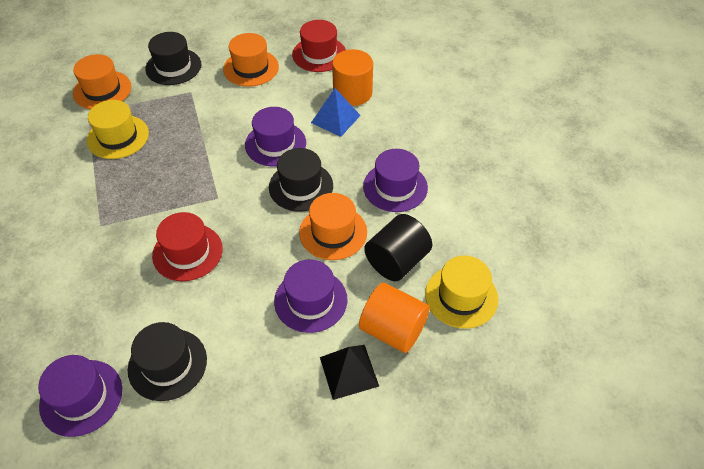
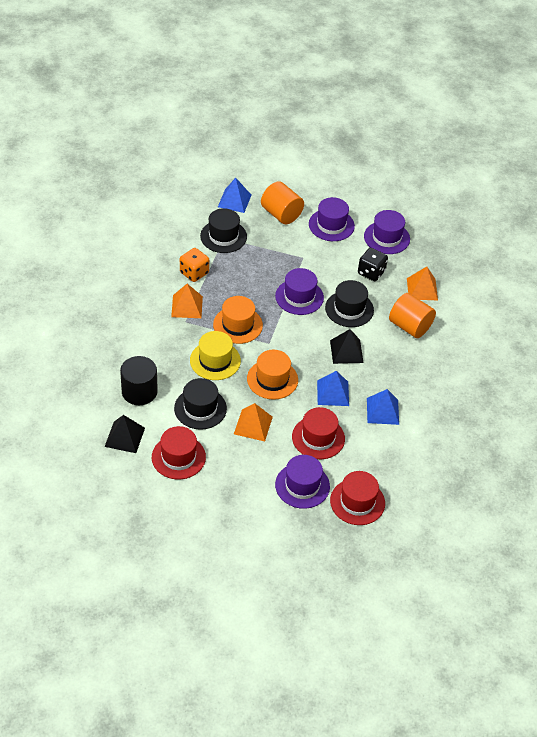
black dice: 0 -> 1
black pyramid: 1 -> 2
blue pyramid: 1 -> 3
orange dice: 0 -> 1
orange hat: 3 -> 2
orange pyramid: 0 -> 3
red hat: 2 -> 3
yellow hat: 2 -> 1

